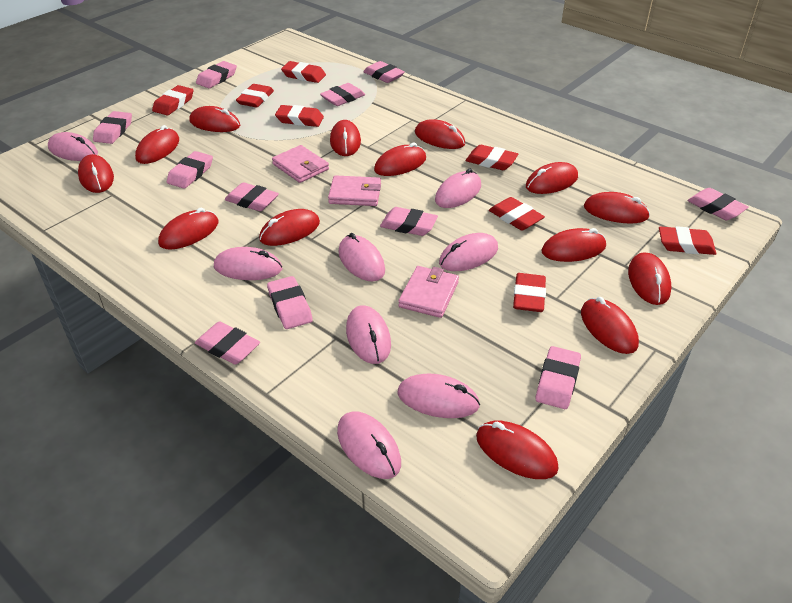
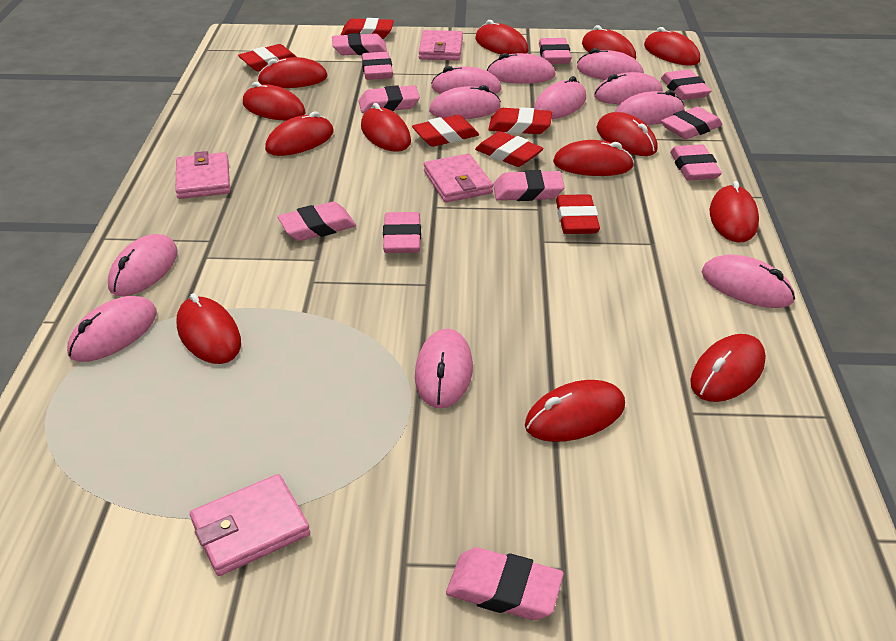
pink mouse: 8 -> 11
pink wallet: 3 -> 4
red eraser: 8 -> 6
red mouse: 14 -> 13

